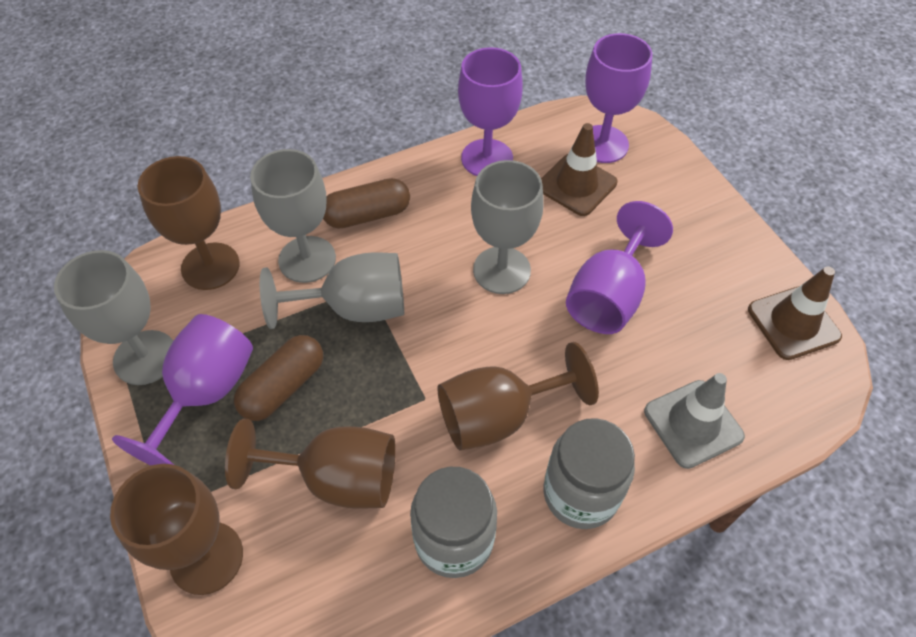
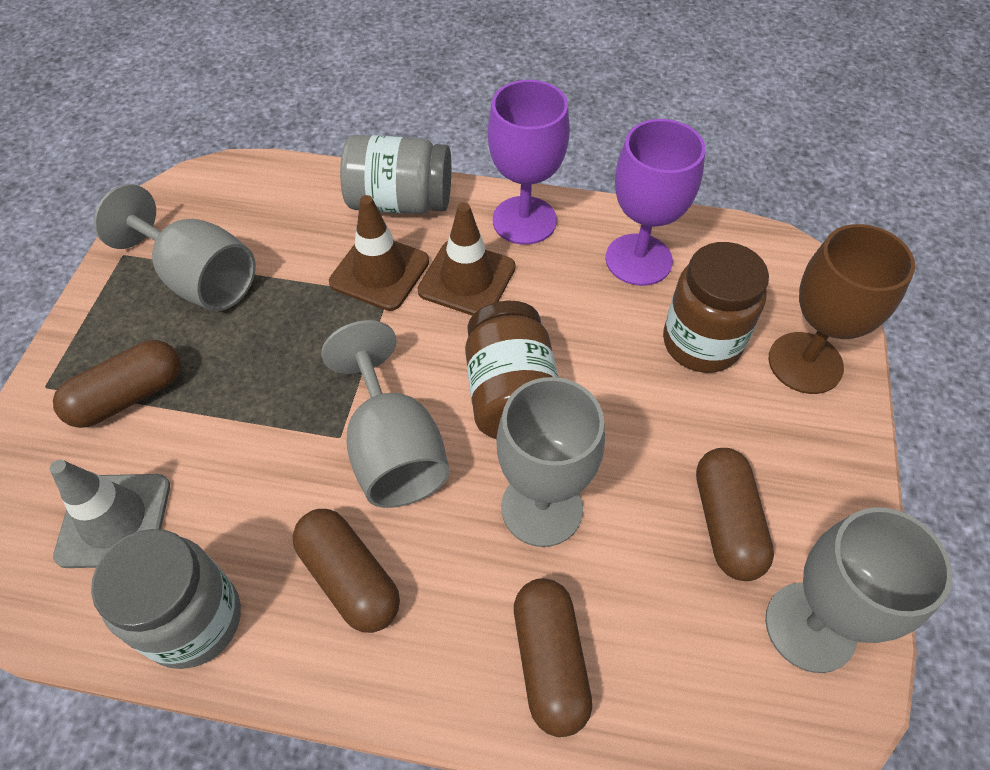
brown capsule: 2 -> 4
brown goblet: 4 -> 1
brown jar: 0 -> 2
purple goblet: 4 -> 2

